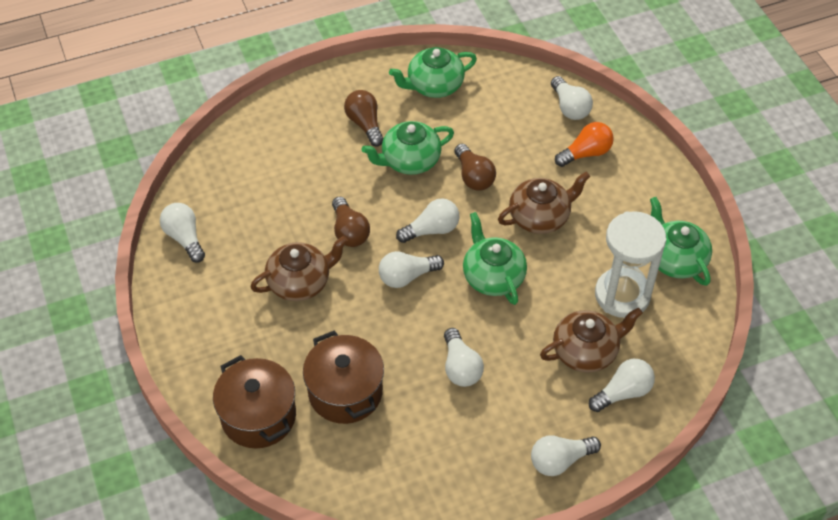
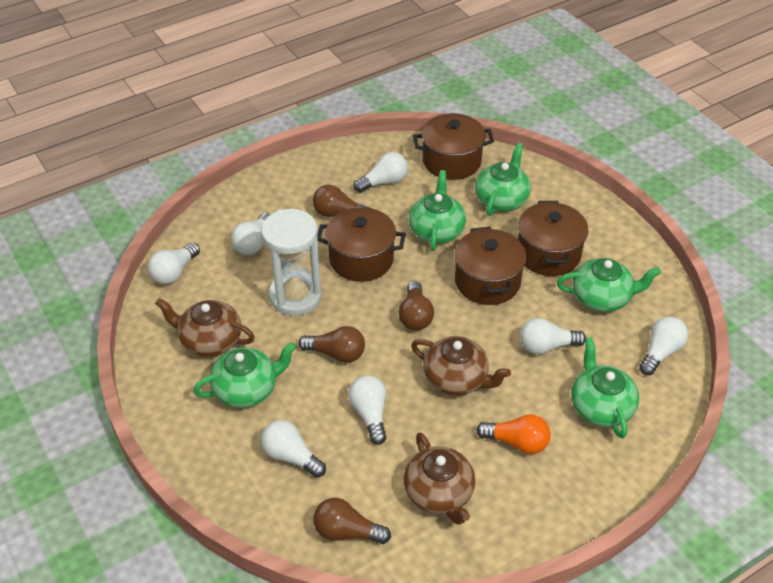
brown light bulb: 3 -> 4
brown pot: 2 -> 4
green teapot: 4 -> 5

